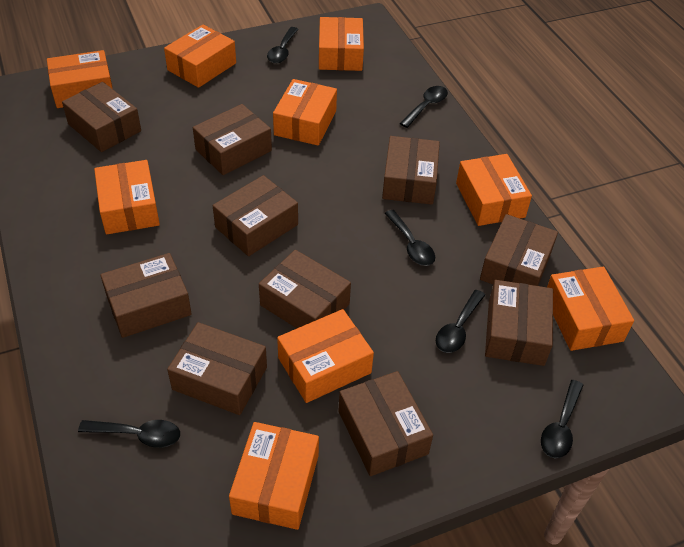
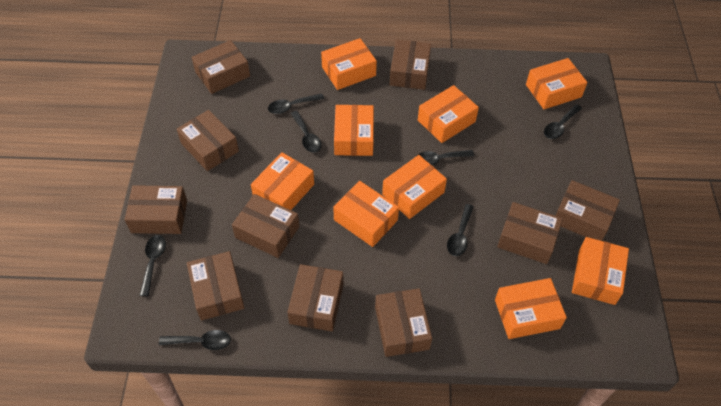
black spoon: 6 -> 7

